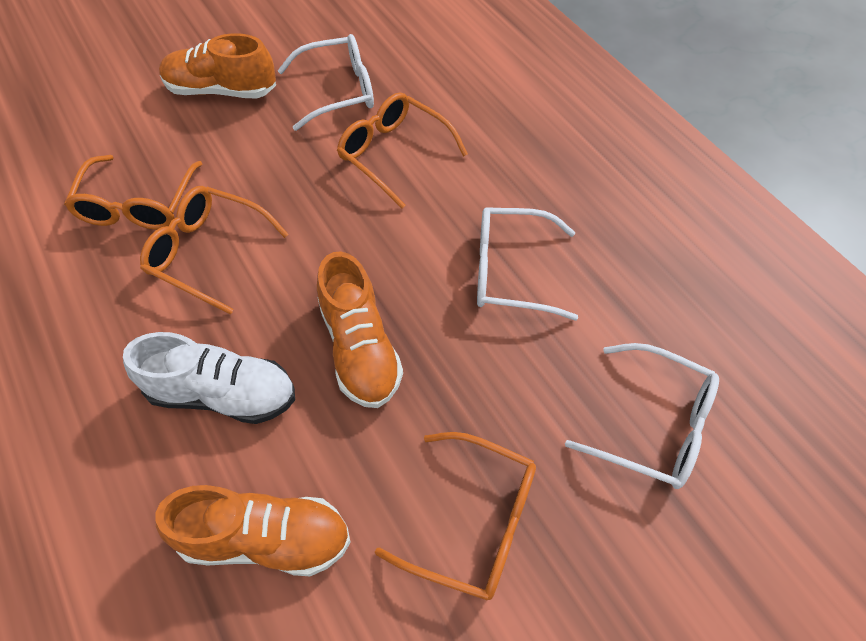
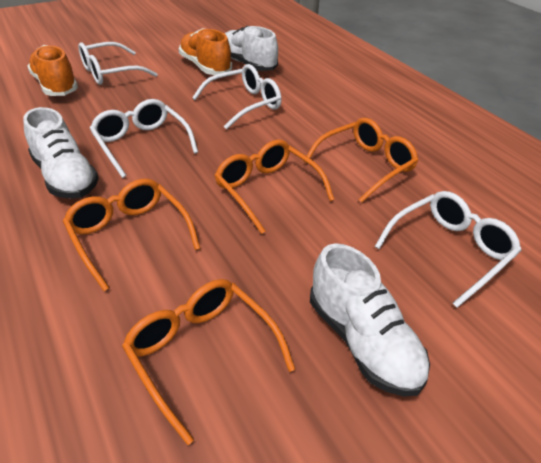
orange shoe: 3 -> 2
white glasses: 3 -> 4
white shoe: 1 -> 3

